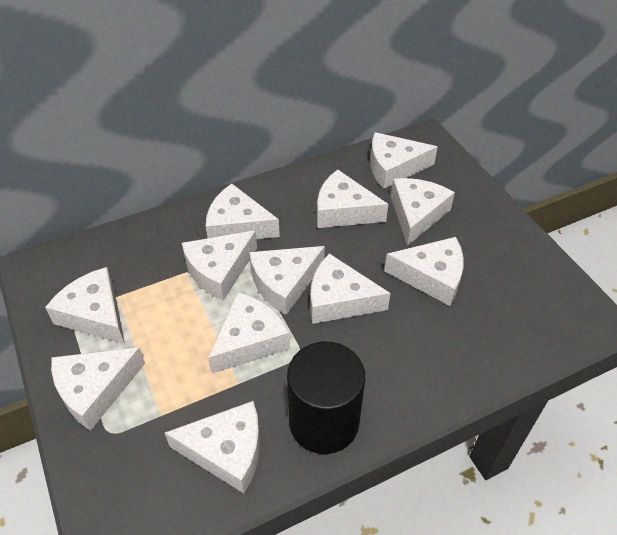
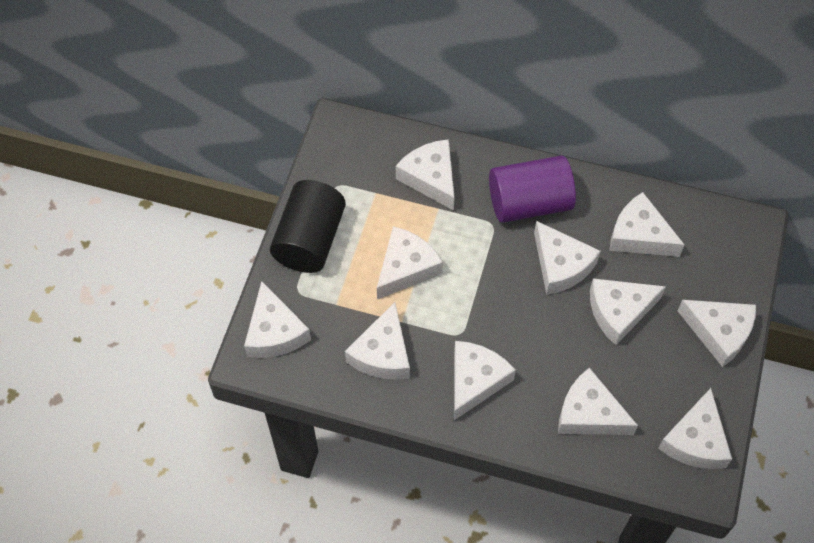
purple cylinder: 0 -> 1
white cheese: 12 -> 11

